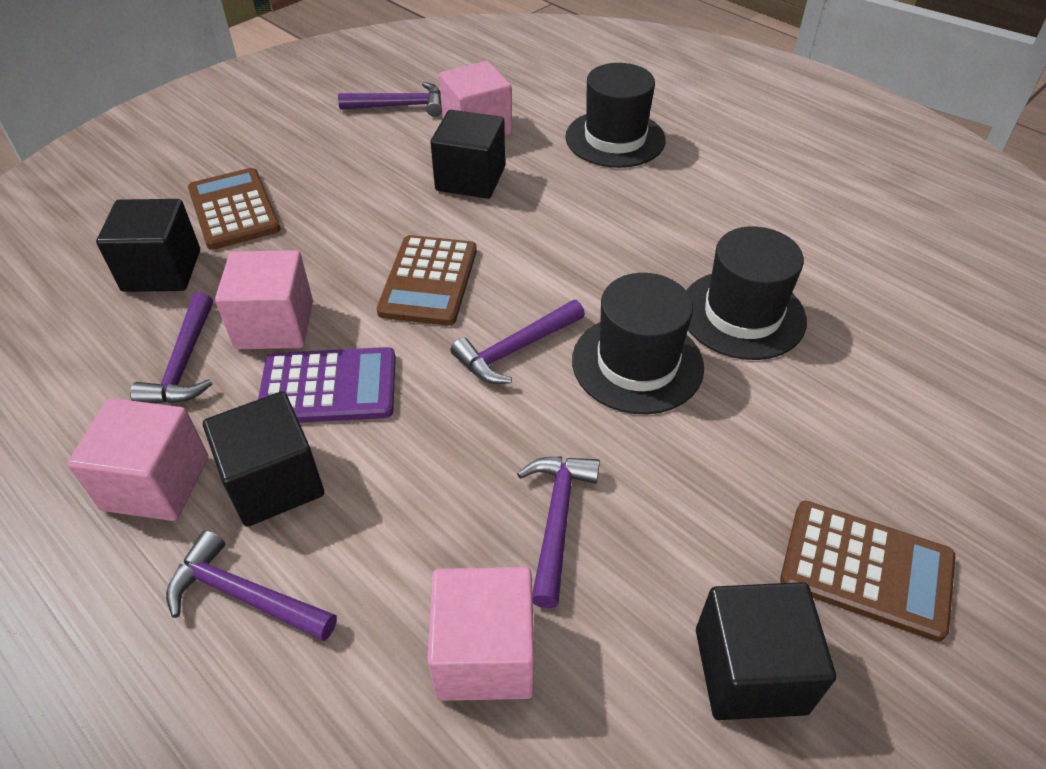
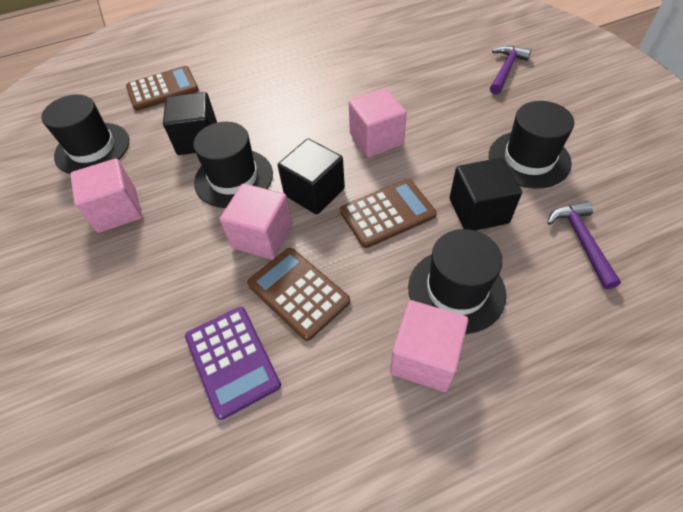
black cube: 4 -> 3
black hat: 3 -> 4
purple hammer: 5 -> 2

